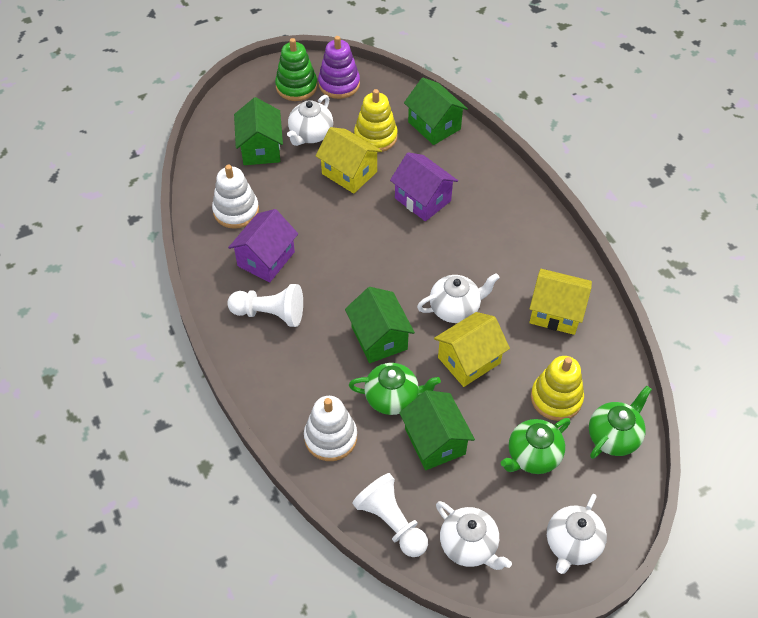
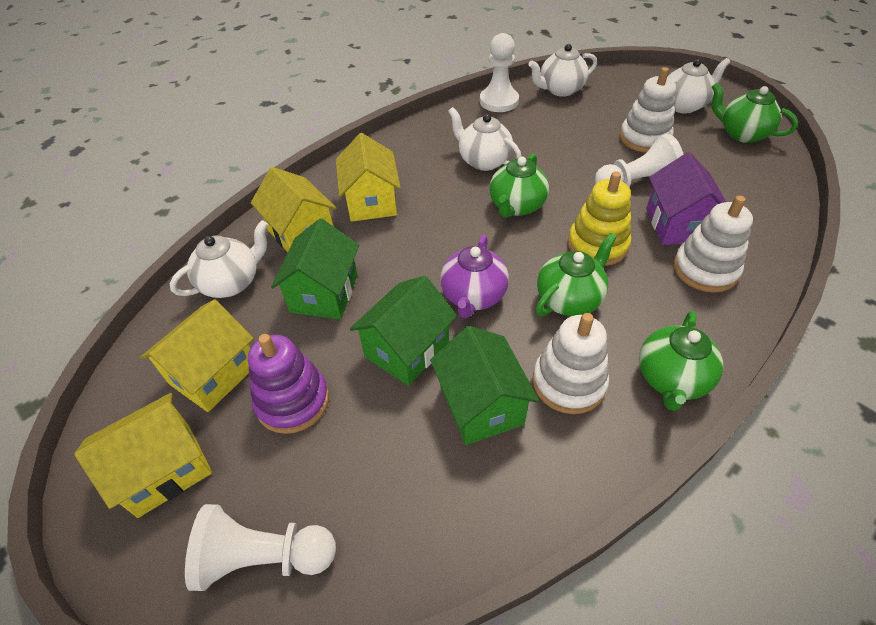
green house: 4 -> 3
green stacking toy: 1 -> 0
green teapot: 3 -> 4
purple house: 2 -> 1
purple teapot: 0 -> 1
white pawn: 2 -> 3
white stacking toy: 2 -> 3
yellow house: 3 -> 4
yellow stacking toy: 2 -> 1

